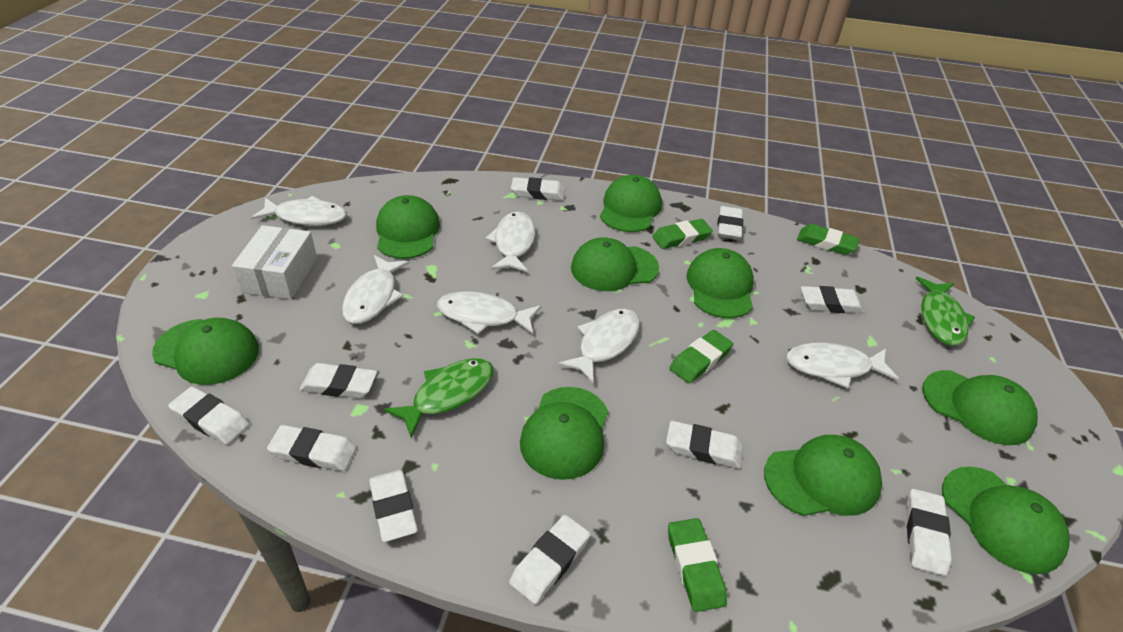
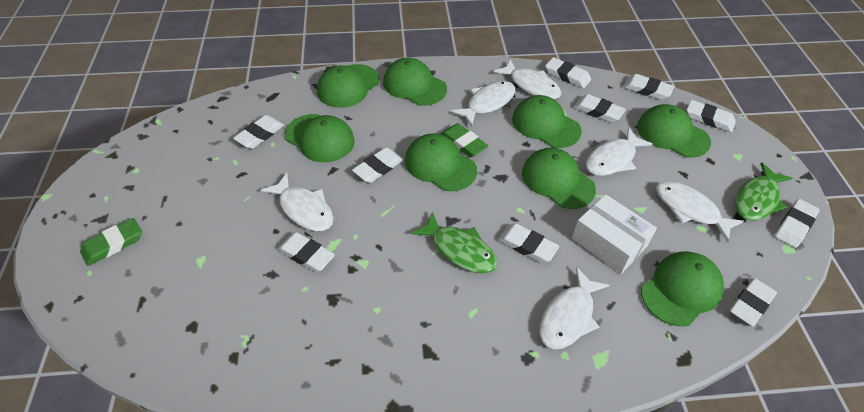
green cap: 9 -> 8
green eraser: 4 -> 2

